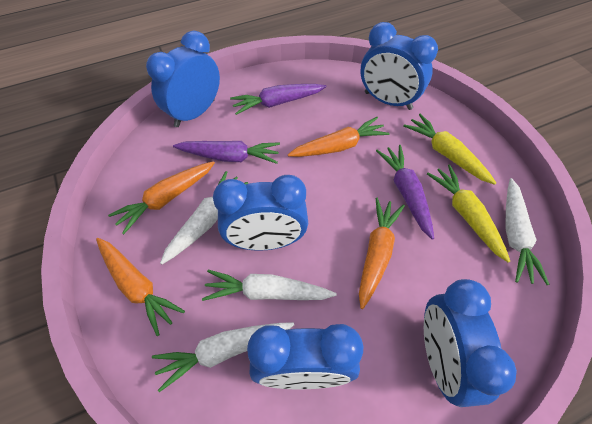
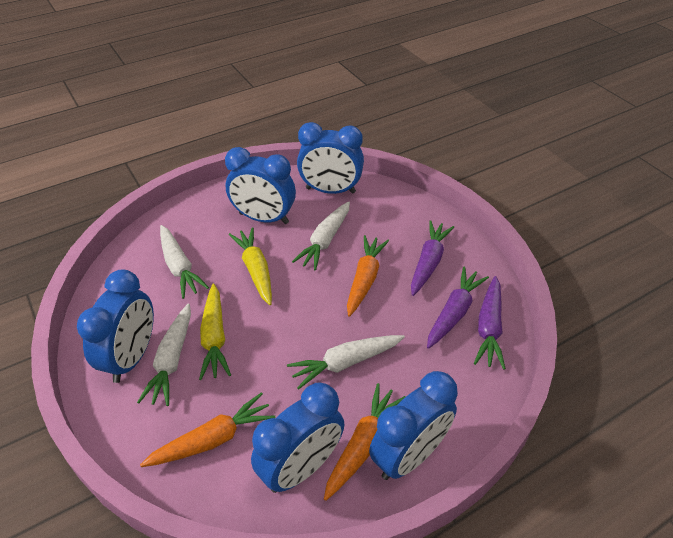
orange carrot: 4 -> 3

